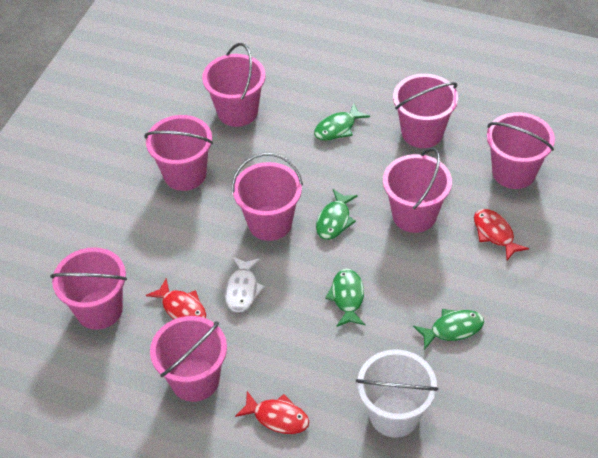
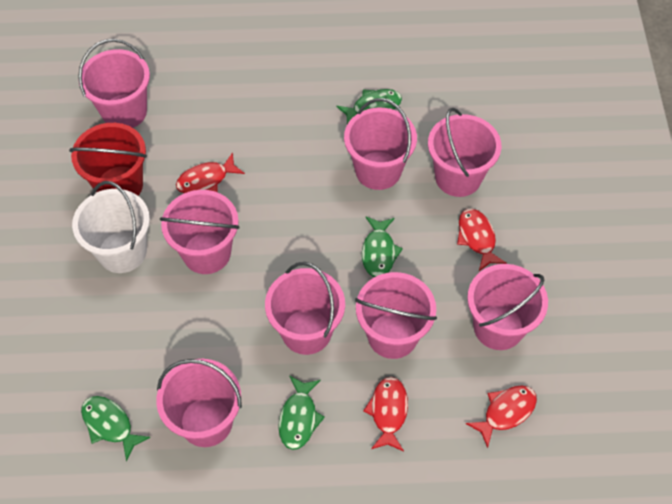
red bucket: 0 -> 1
red fish: 3 -> 4
white fish: 1 -> 0

